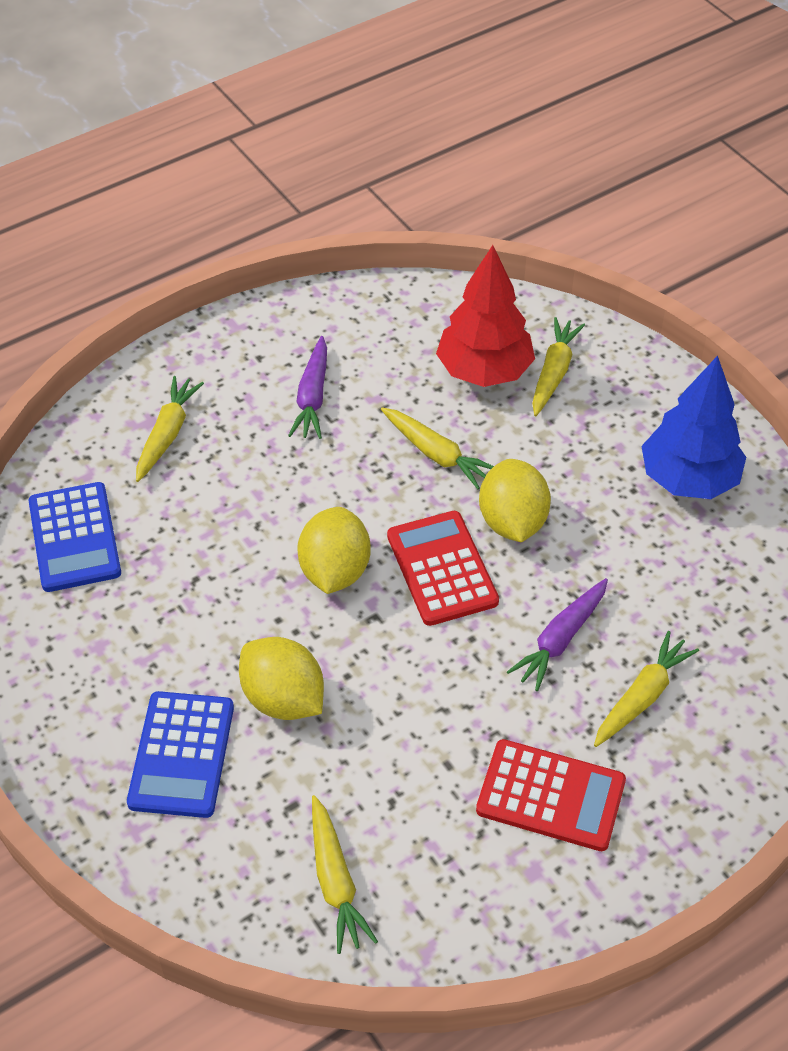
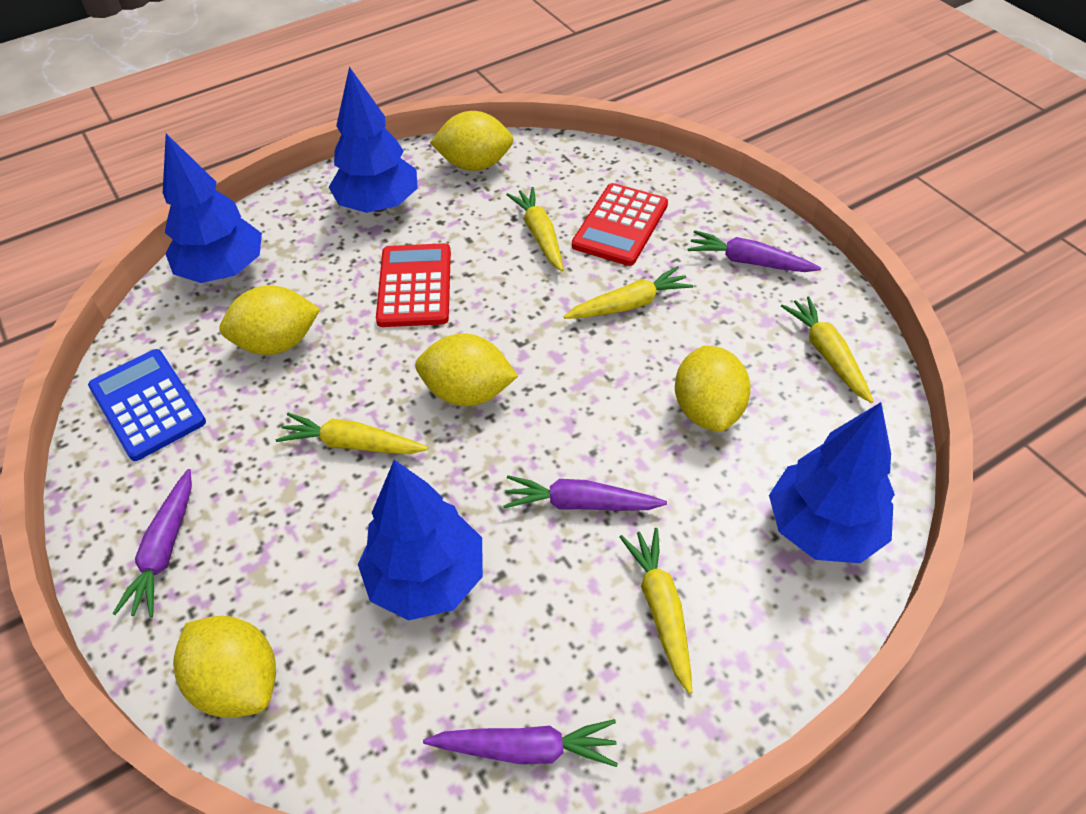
blue calculator: 2 -> 1
blue tree: 1 -> 4
purple carrot: 2 -> 4
red tree: 1 -> 0
yellow lemon: 3 -> 5

